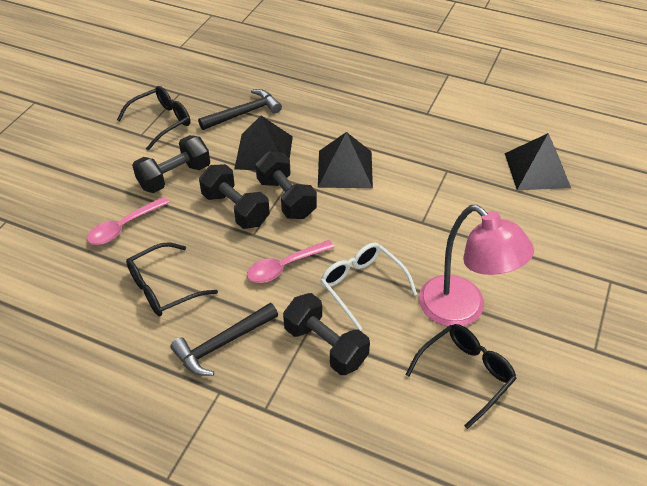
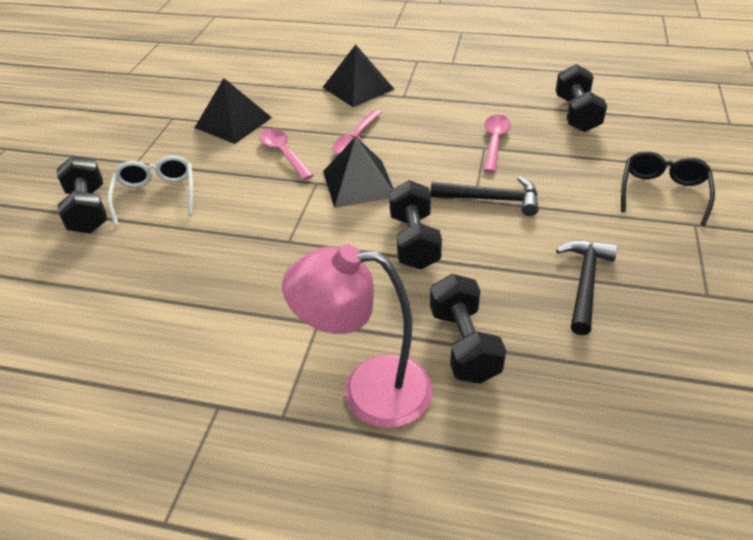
black glasses: 3 -> 1
pink spoon: 2 -> 3

